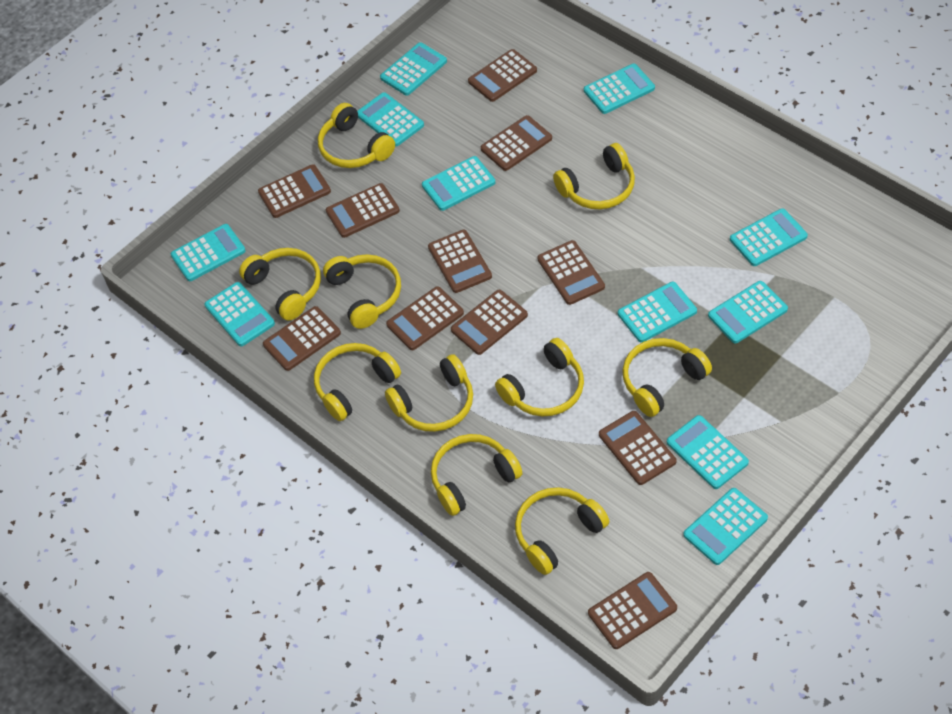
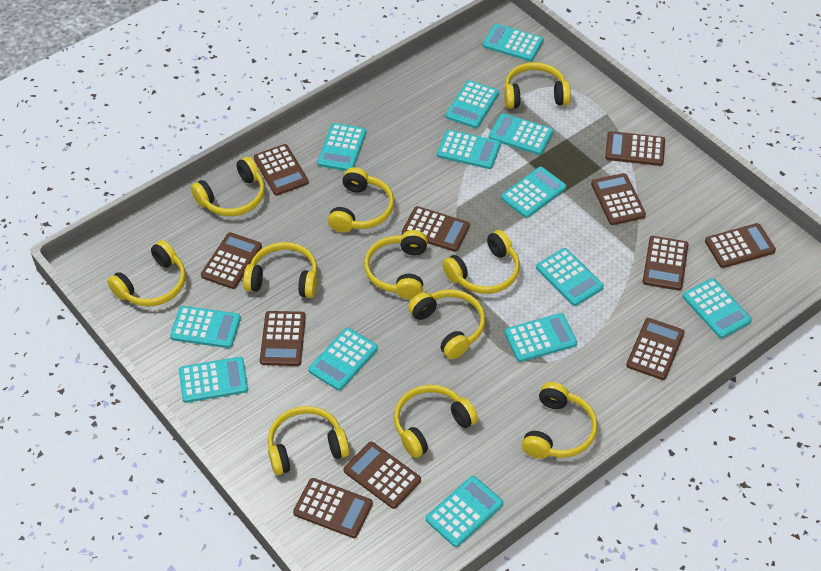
turquoise calculator: 11 -> 13
yellow headphones: 10 -> 11

